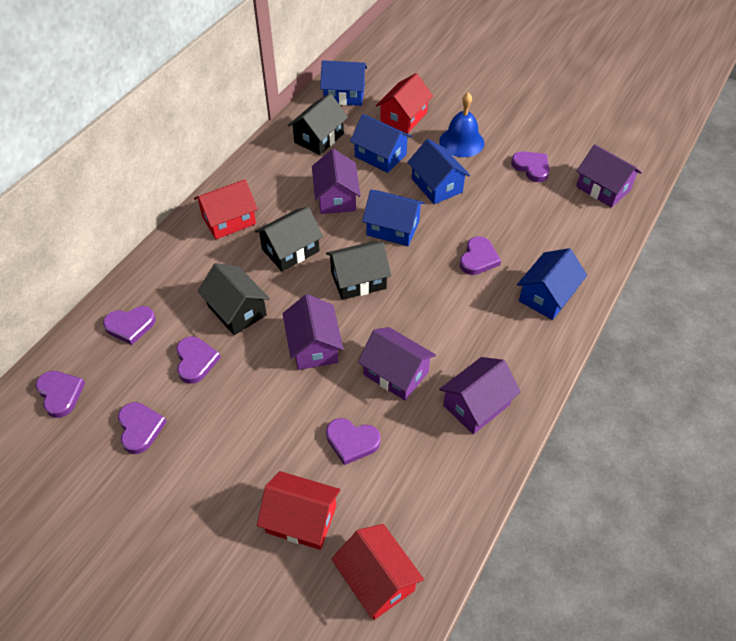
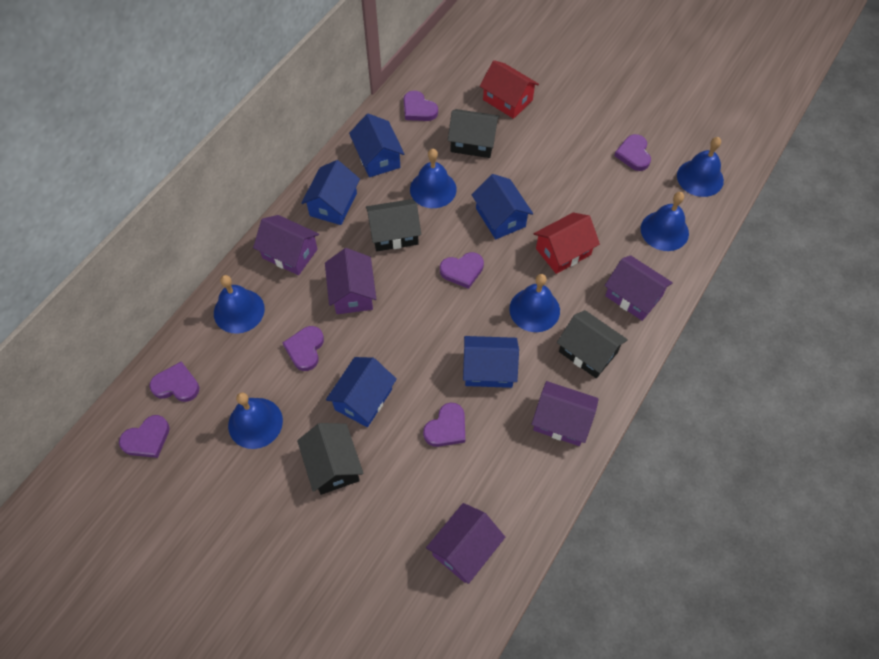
blue bell: 1 -> 6
red house: 4 -> 2

